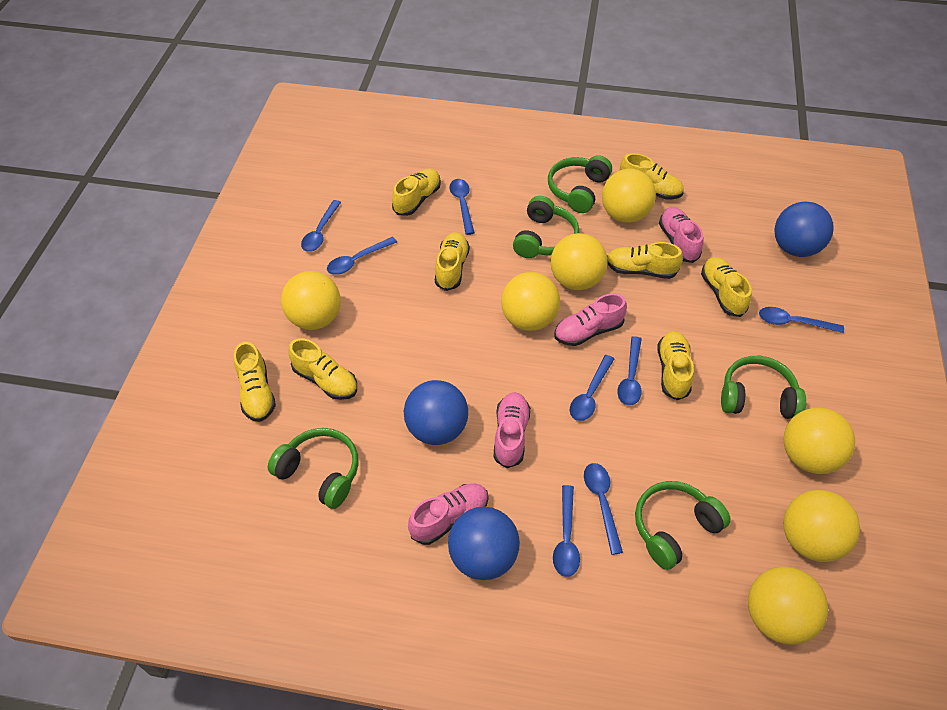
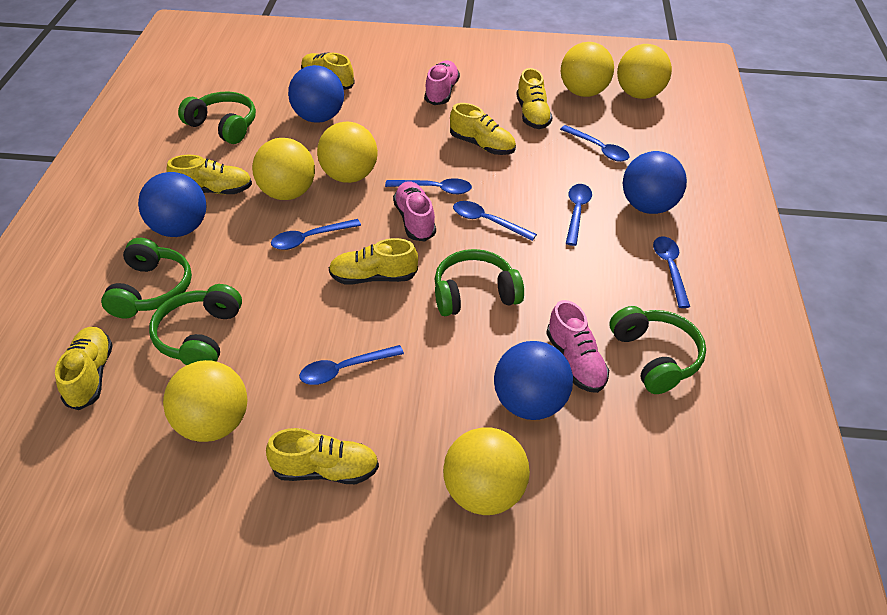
blue ball: 3 -> 4
blue spoon: 8 -> 7
pink shoe: 4 -> 3
yellow ball: 7 -> 6
yellow shoe: 8 -> 7

